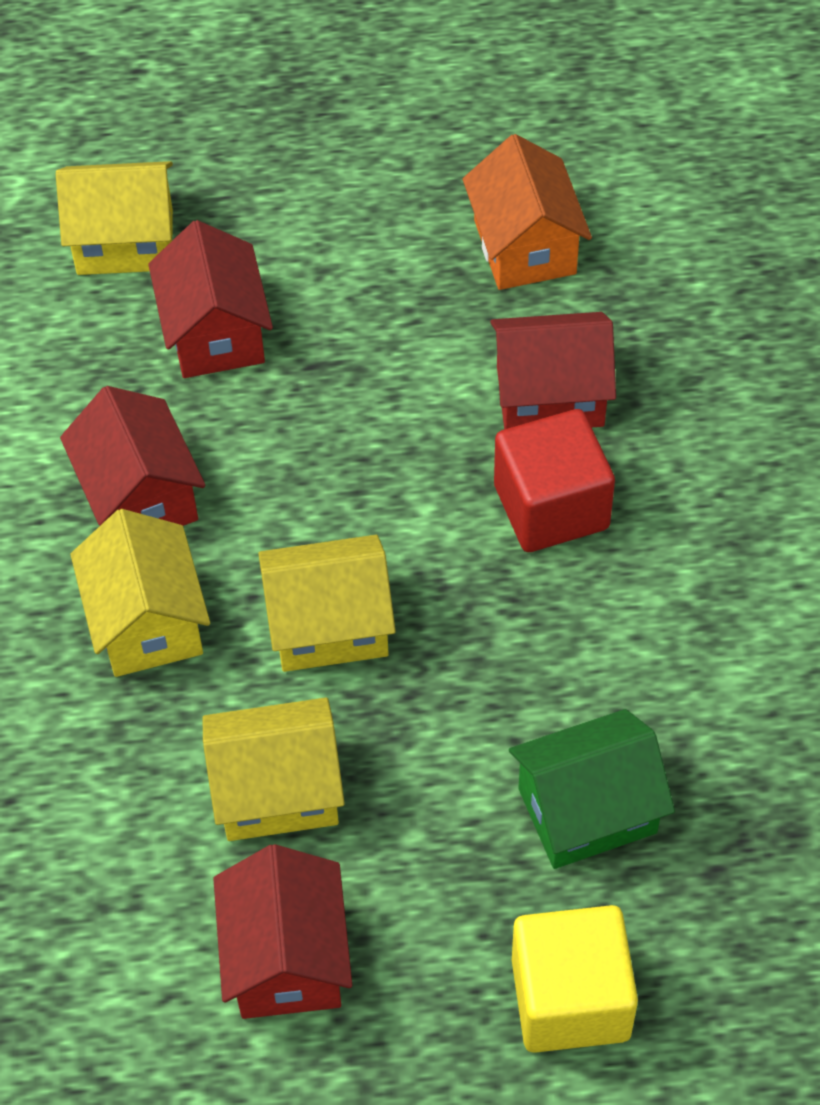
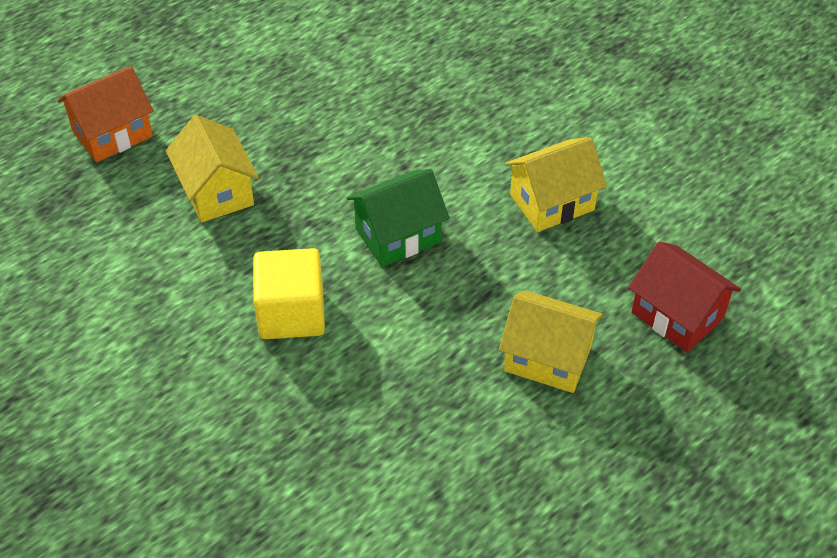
red cube: 1 -> 0
red house: 4 -> 1
yellow house: 4 -> 3

